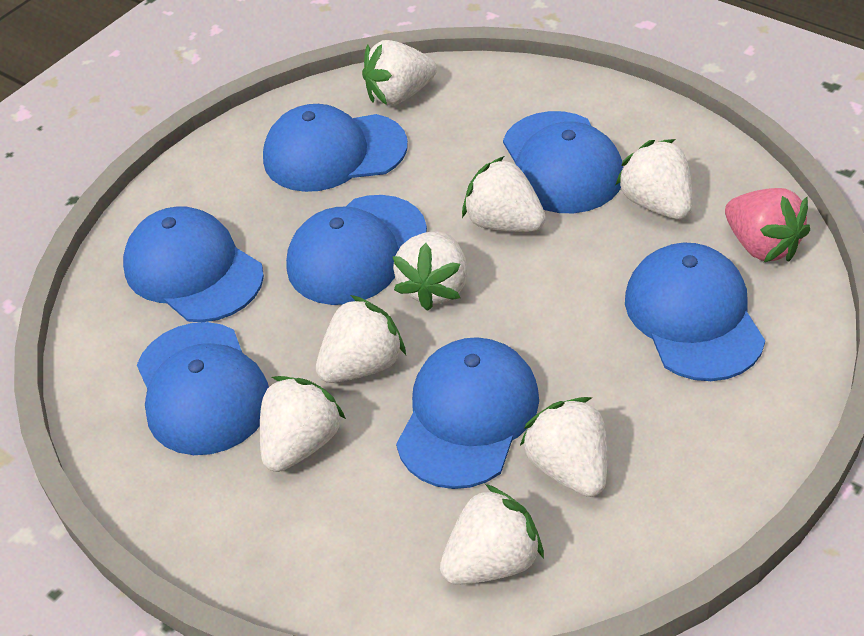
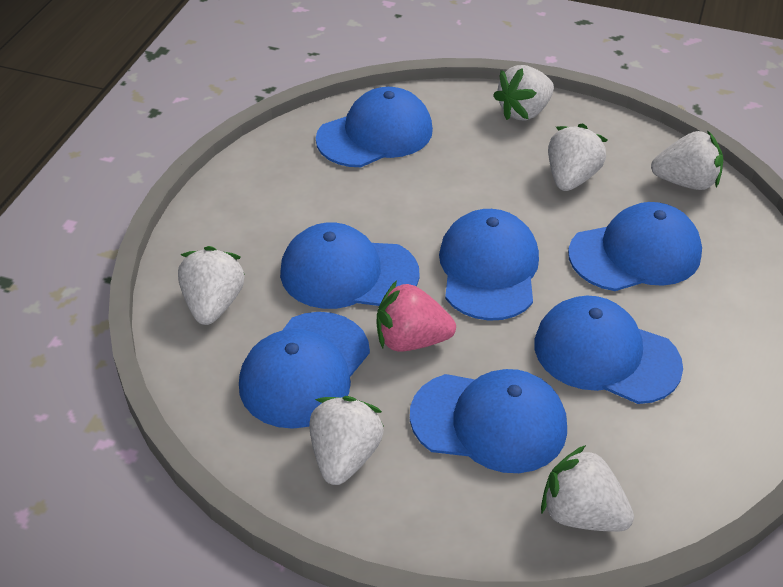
white strawberry: 8 -> 6

